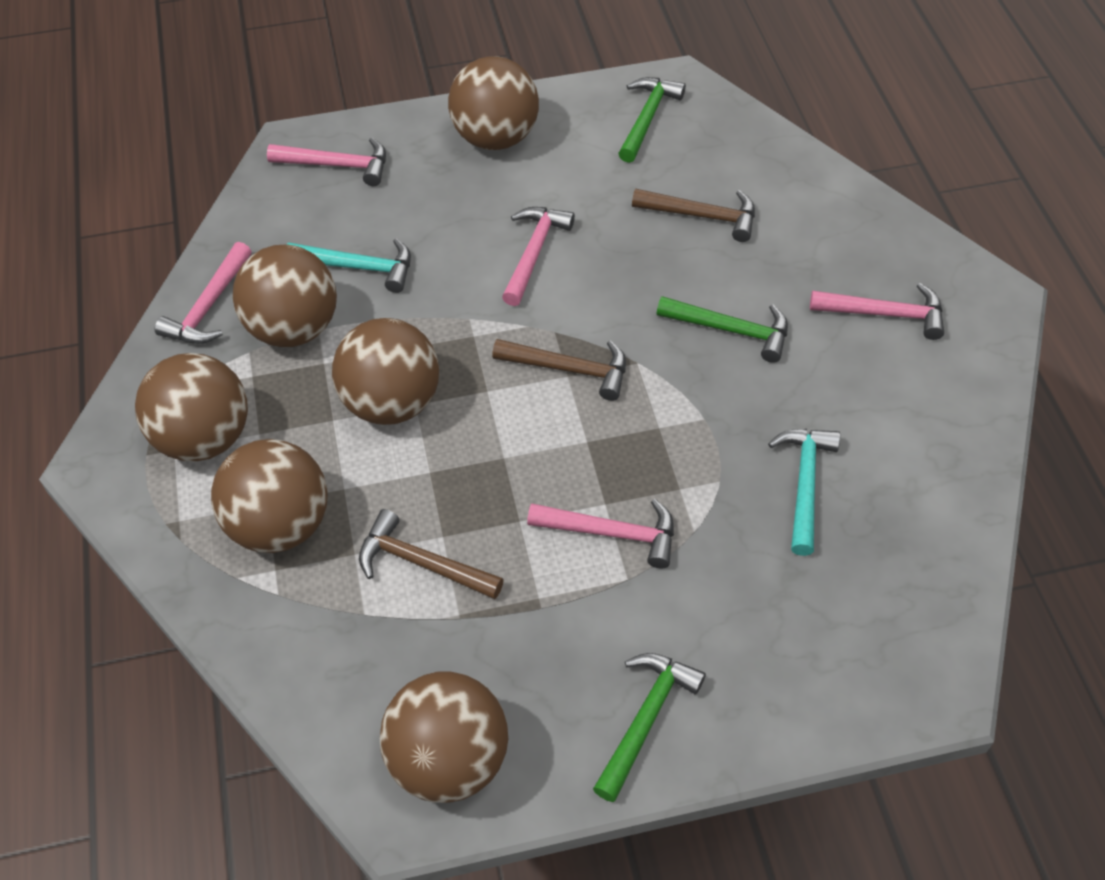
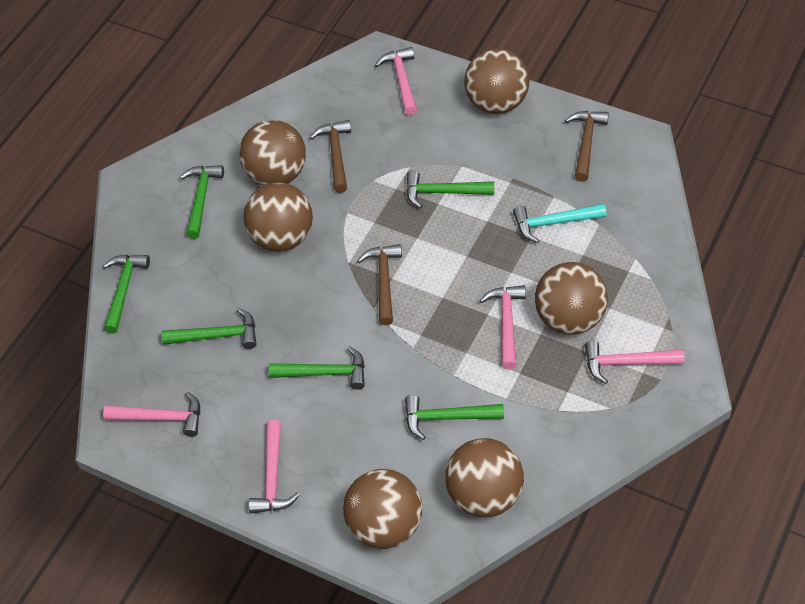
green hammer: 3 -> 6
turquoise hammer: 2 -> 1

